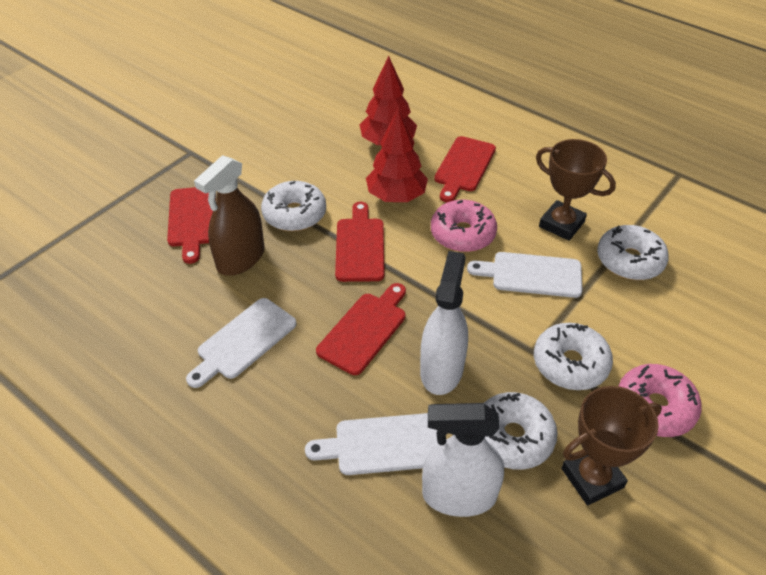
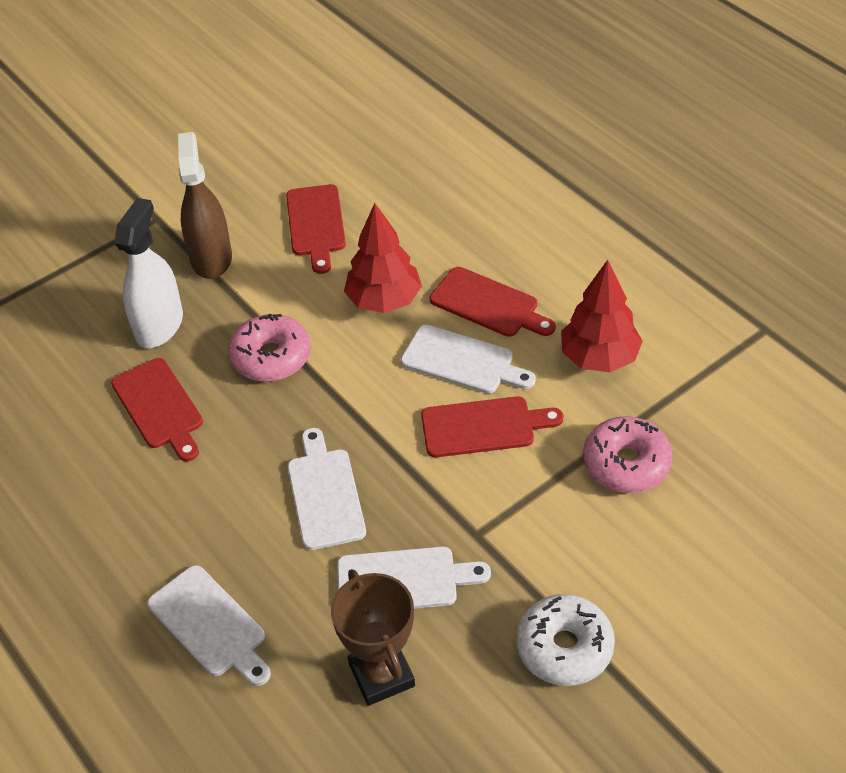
brown trophy: 2 -> 1
white cutting board: 3 -> 4
white donut: 4 -> 1
white spray bottle: 2 -> 1

